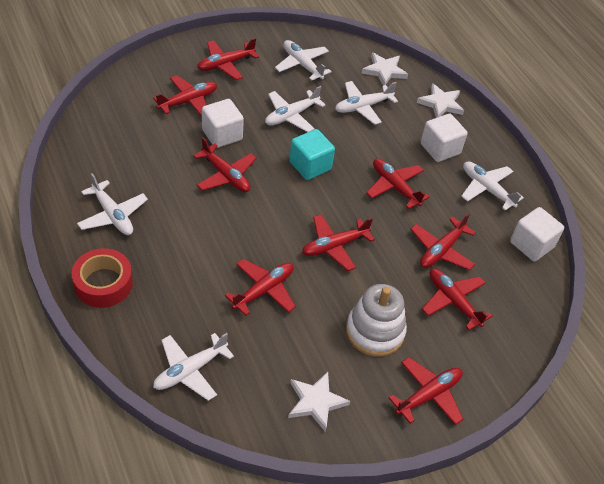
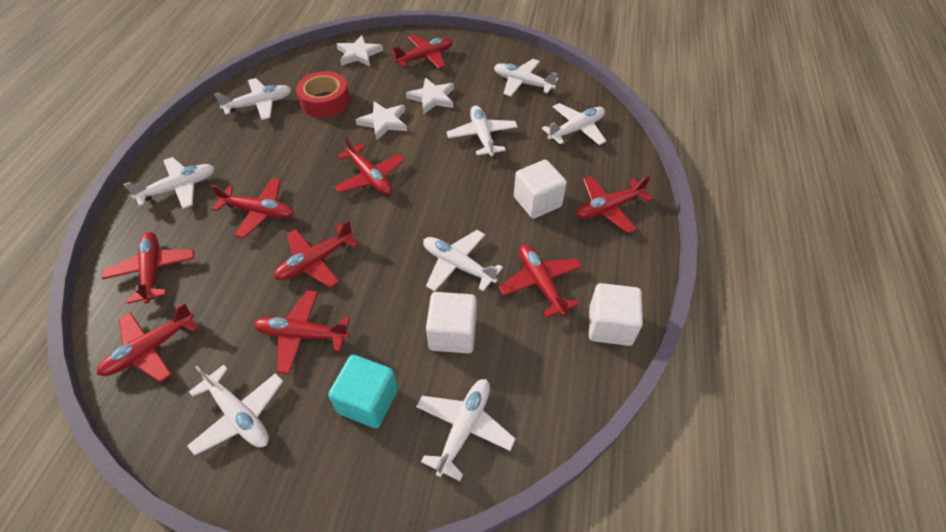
white plane: 6 -> 8
white stacking toy: 1 -> 0

